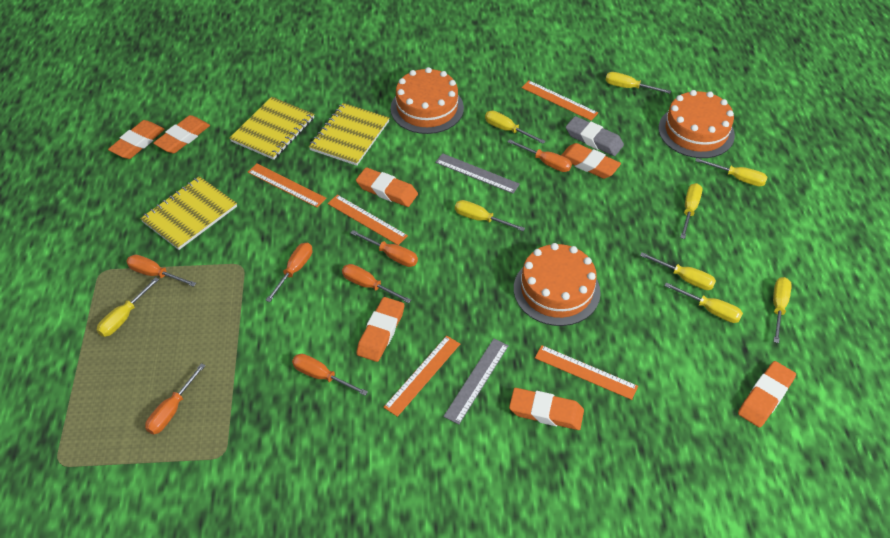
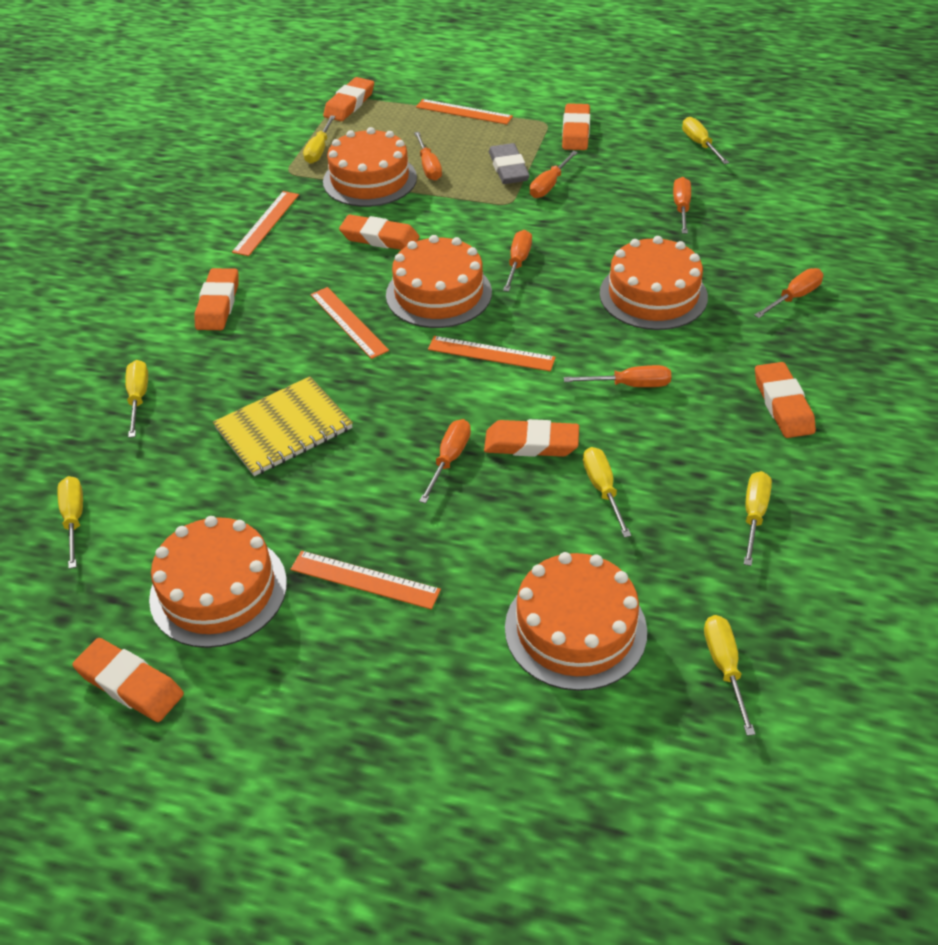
grey ruler: 2 -> 0
orange cake: 3 -> 5
yellow notebook: 3 -> 1
yellow screwdriver: 9 -> 7

